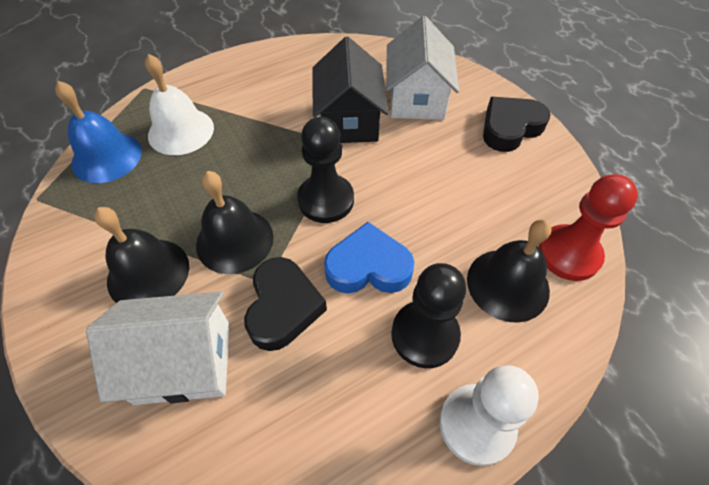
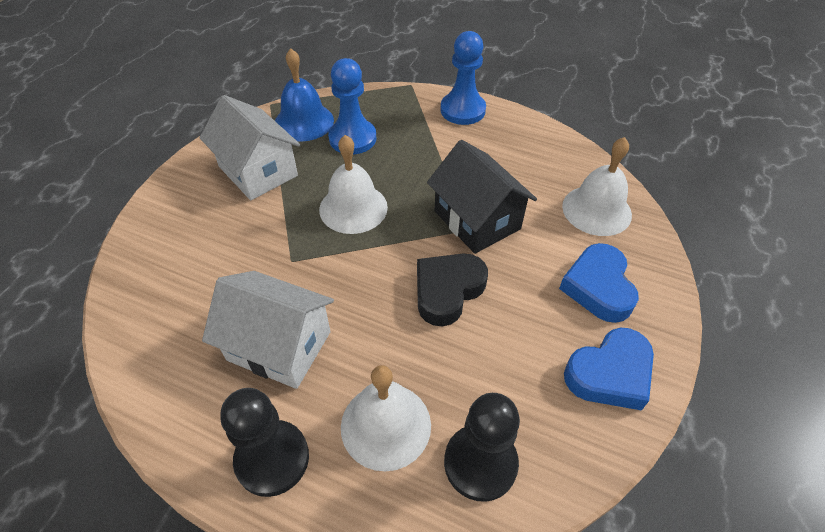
black bell: 3 -> 0
black heart: 2 -> 1
blue heart: 1 -> 2
blue pawn: 0 -> 2
red pawn: 1 -> 0
white bell: 1 -> 3
white pawn: 1 -> 0

